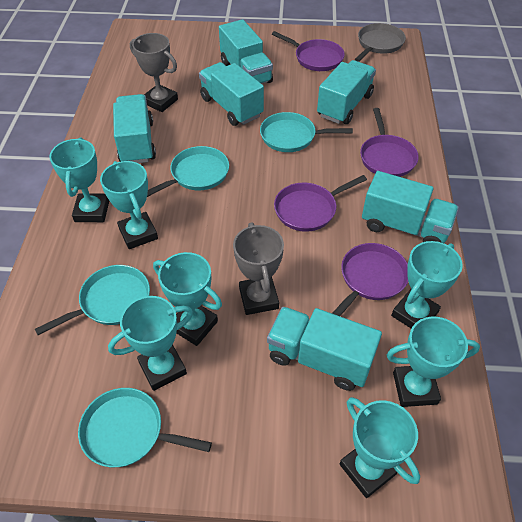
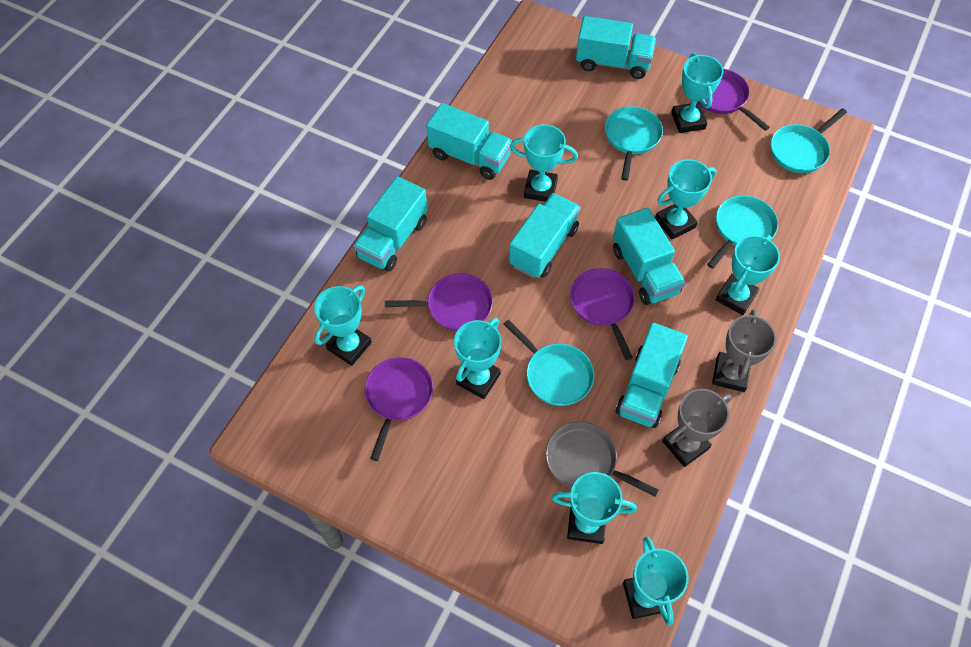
turquoise trophy: 7 -> 8

